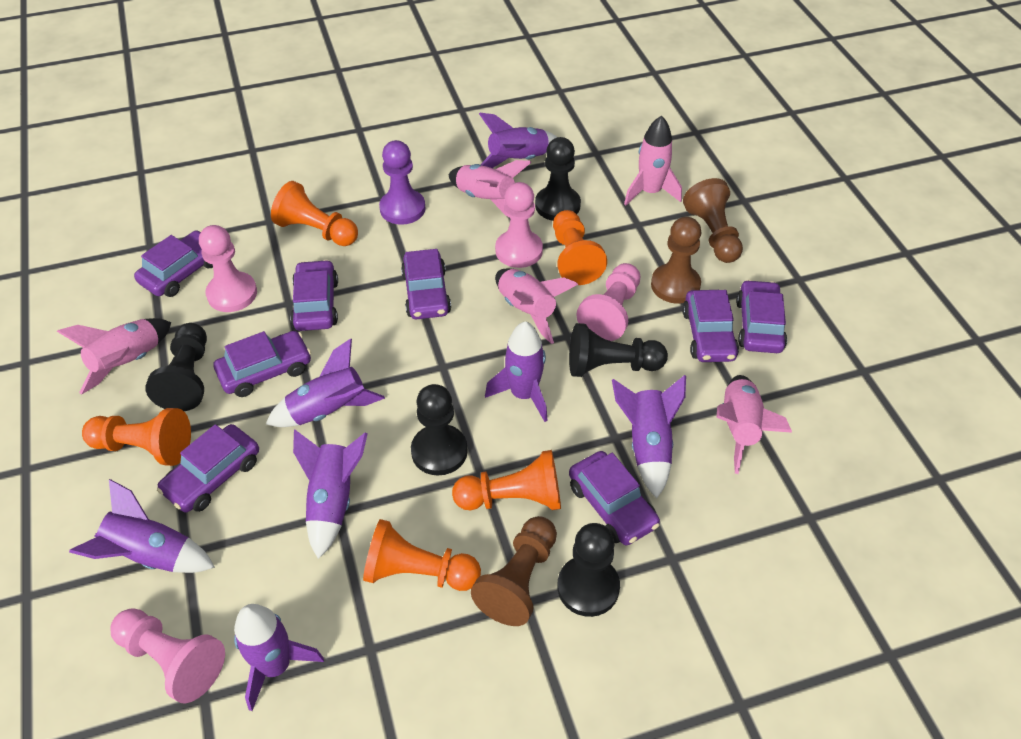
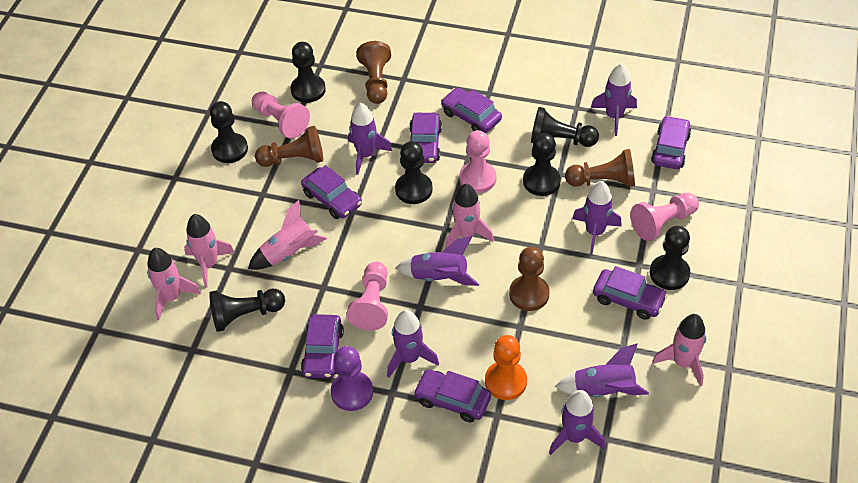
black pawn: 5 -> 7
brown pawn: 3 -> 4
orange pawn: 5 -> 1
purple car: 8 -> 7

